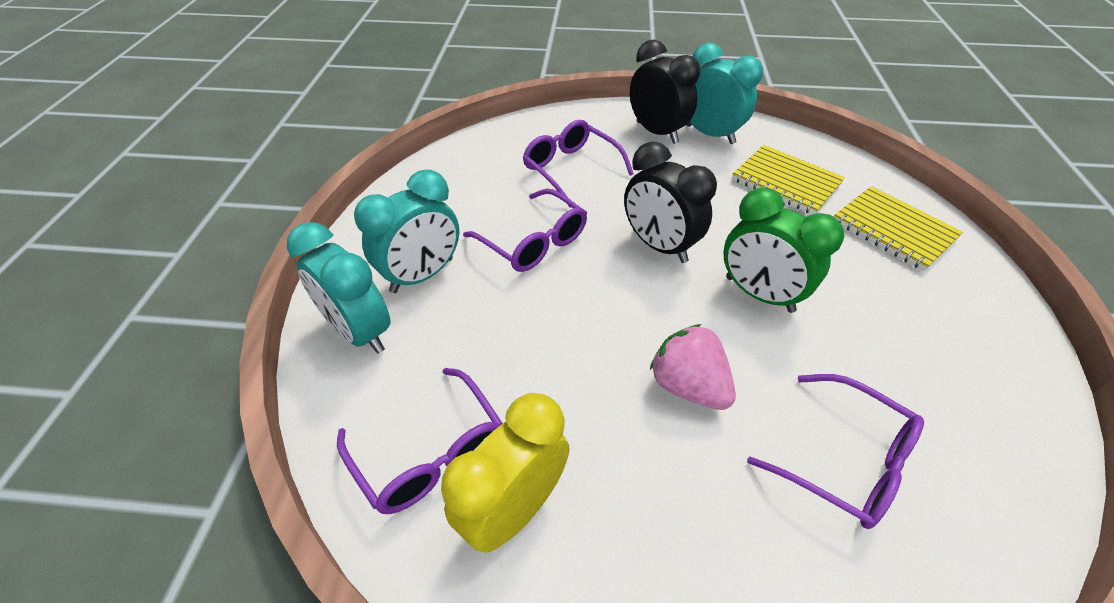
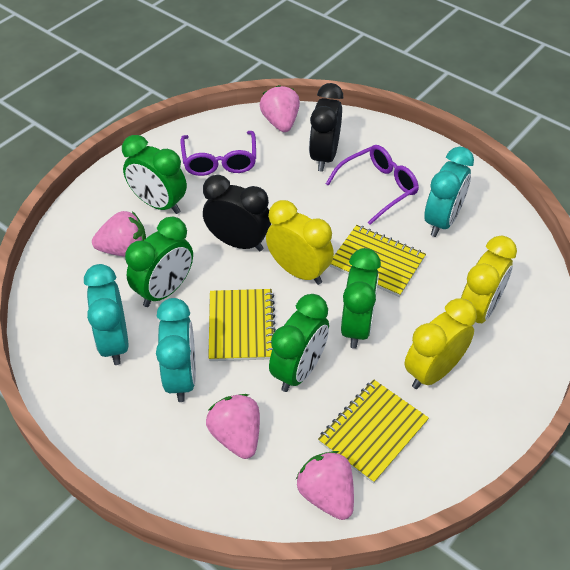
green clock: 1 -> 4
pink strawberry: 1 -> 4
purple glasses: 4 -> 2
yellow clock: 1 -> 3
yellow notebook: 2 -> 3

